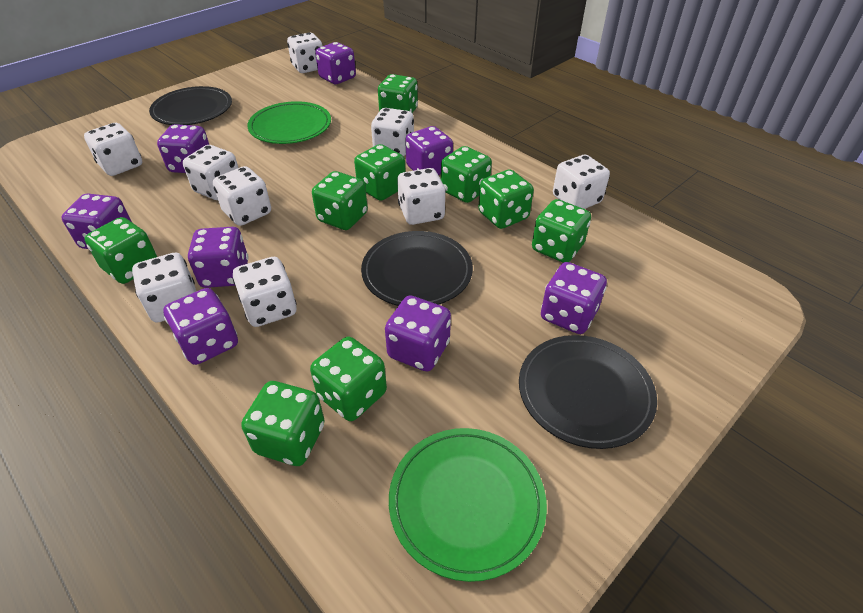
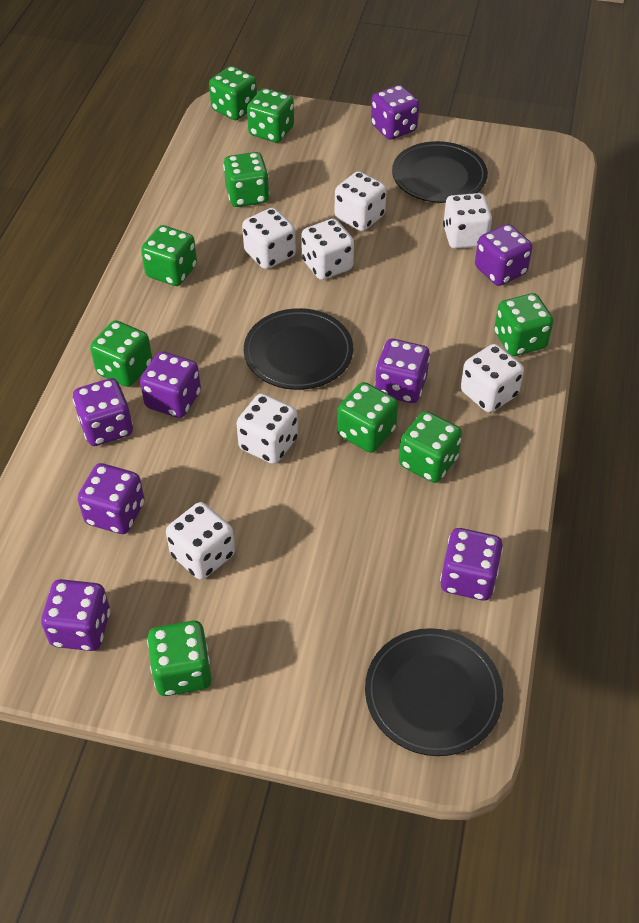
green plate: 2 -> 0
white dice: 9 -> 7

